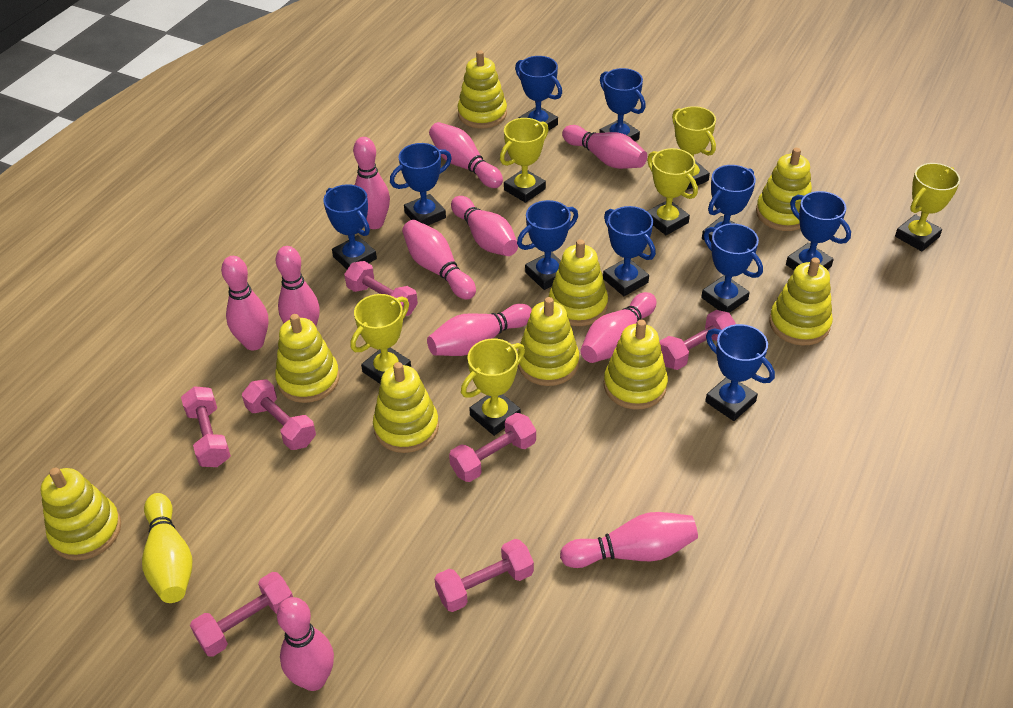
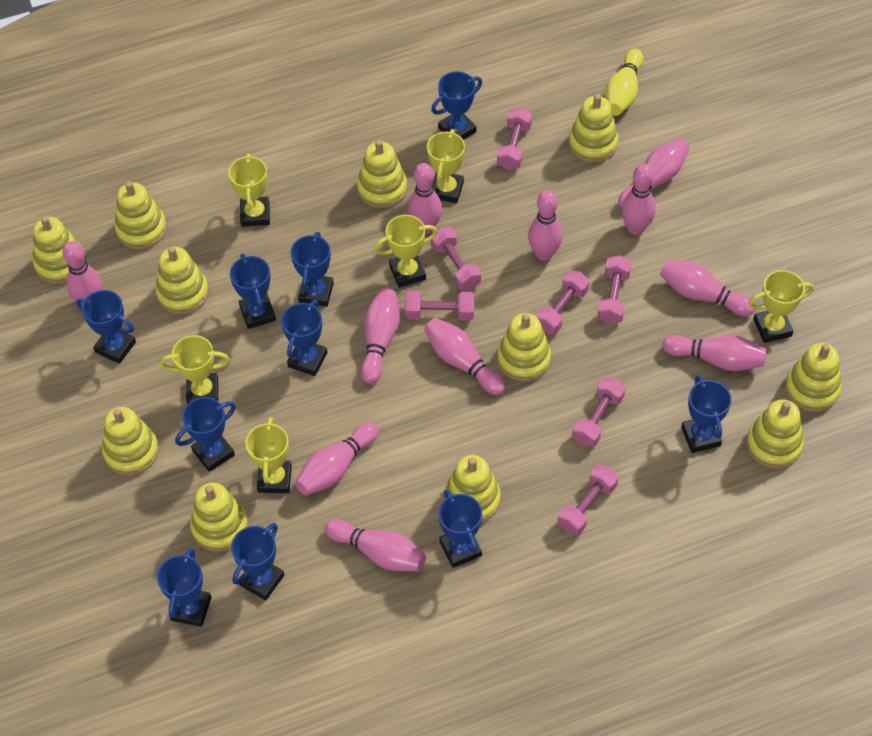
yellow stacking toy: 9 -> 11

